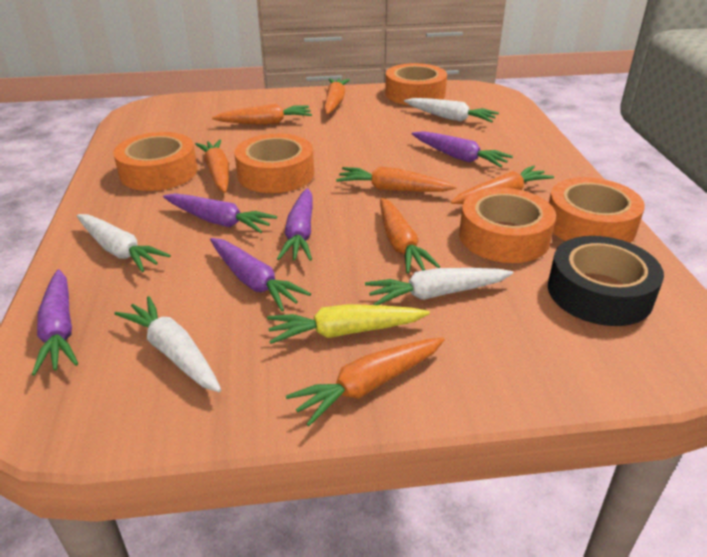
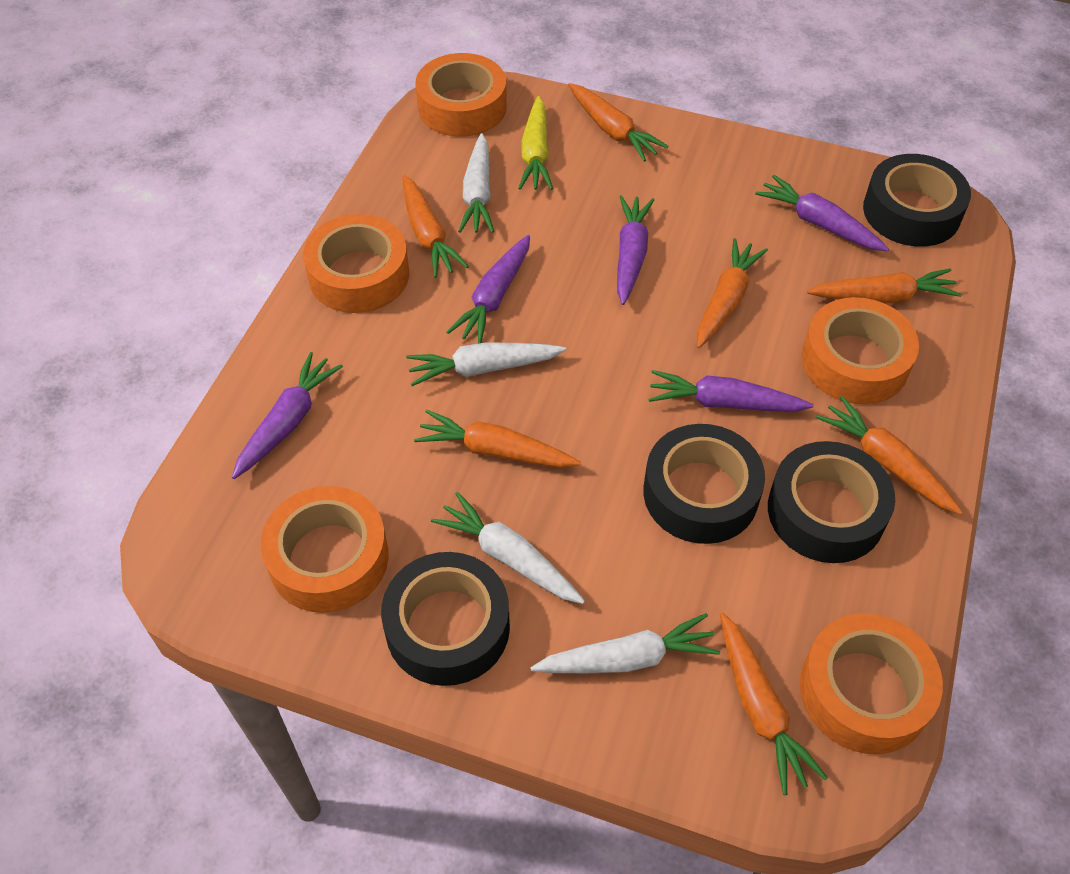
black tape: 1 -> 4

